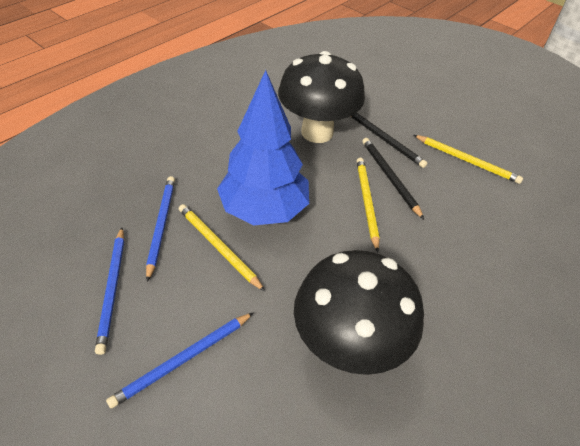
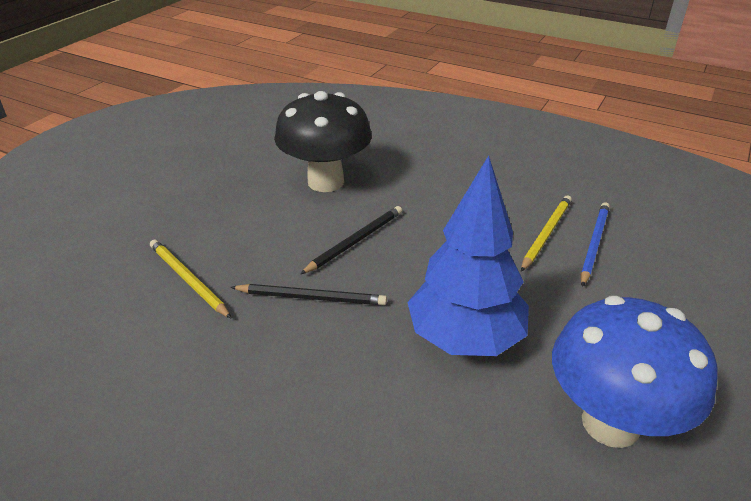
black mushroom: 2 -> 1
blue mushroom: 0 -> 1
blue pencil: 3 -> 1
yellow pencil: 3 -> 2

